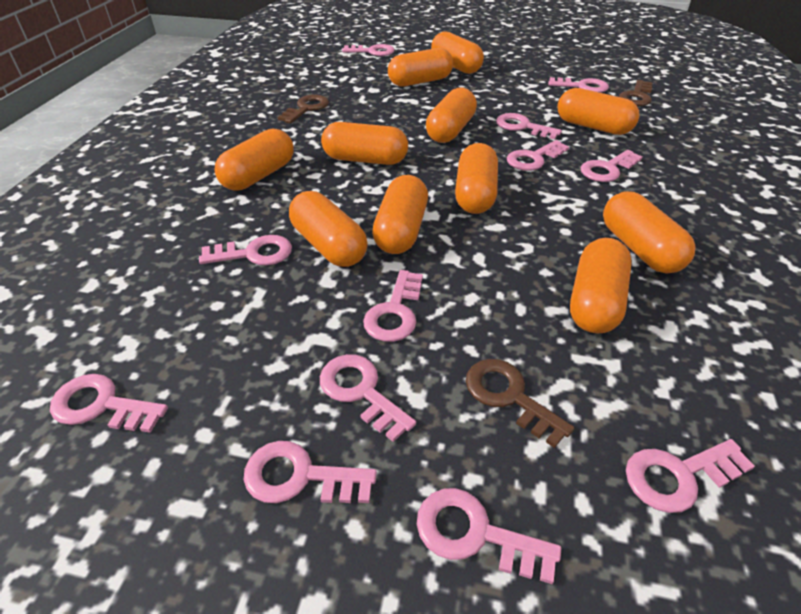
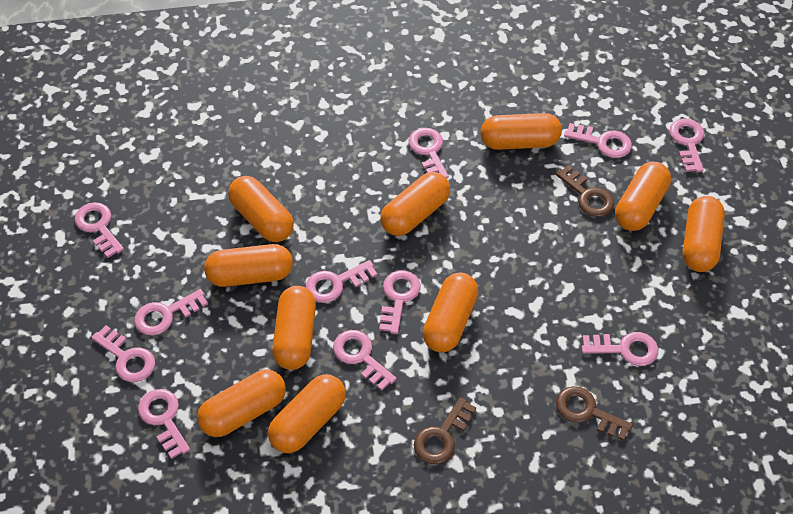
orange capsule: 11 -> 10
pink key: 12 -> 11

